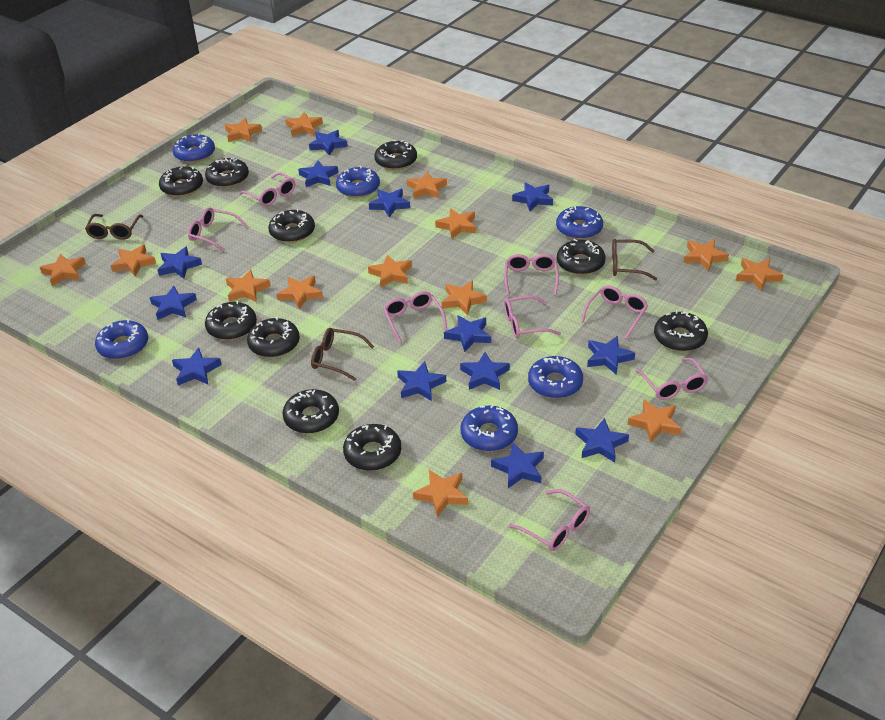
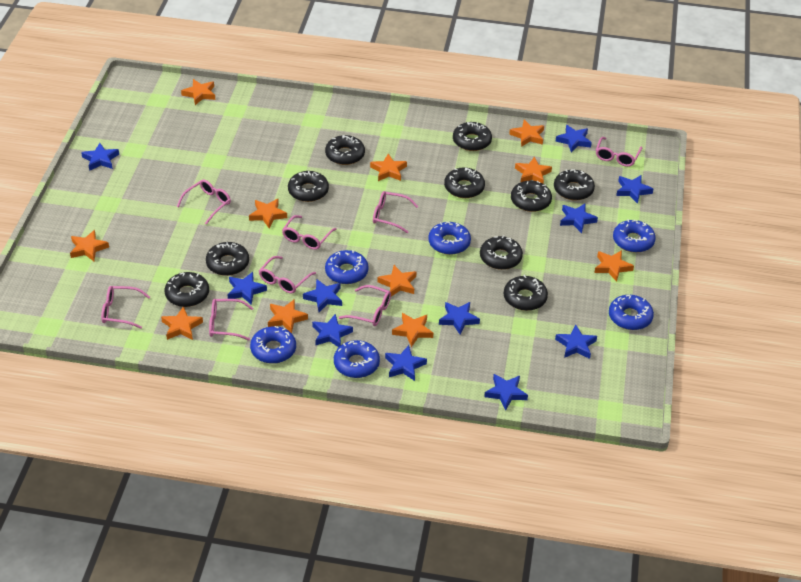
blue star: 13 -> 11
brown glasses: 3 -> 0
orange star: 14 -> 11

